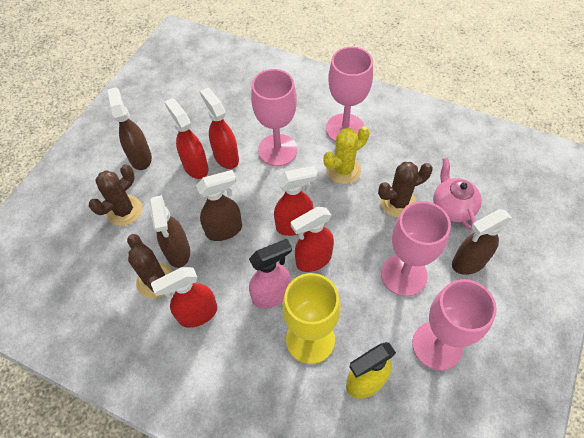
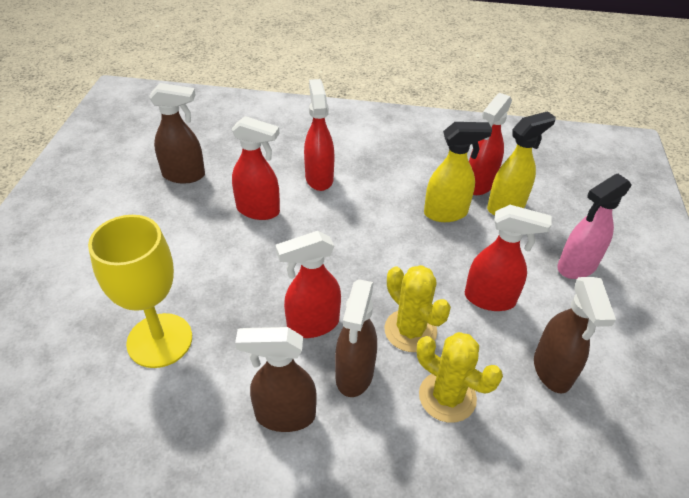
brown cactus: 3 -> 0
pink goblet: 4 -> 0
pink teapot: 1 -> 0
yellow cactus: 1 -> 2
yellow spray bottle: 1 -> 2

